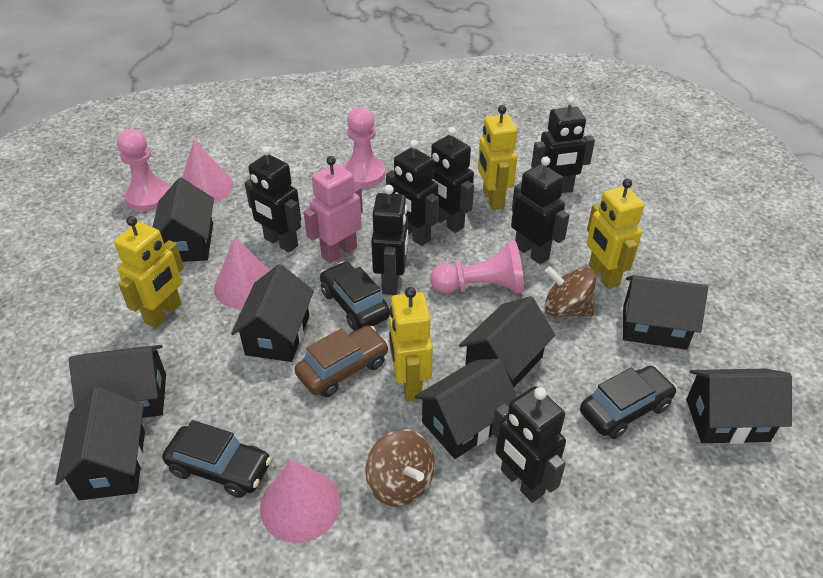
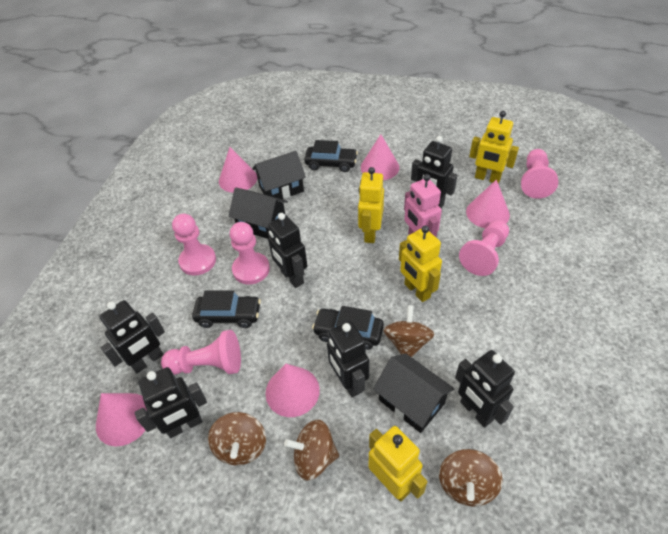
black house: 8 -> 3
black robot: 7 -> 6
brown car: 1 -> 0
brown spinning top: 2 -> 4
pink cone: 3 -> 5
pink pawn: 3 -> 5

